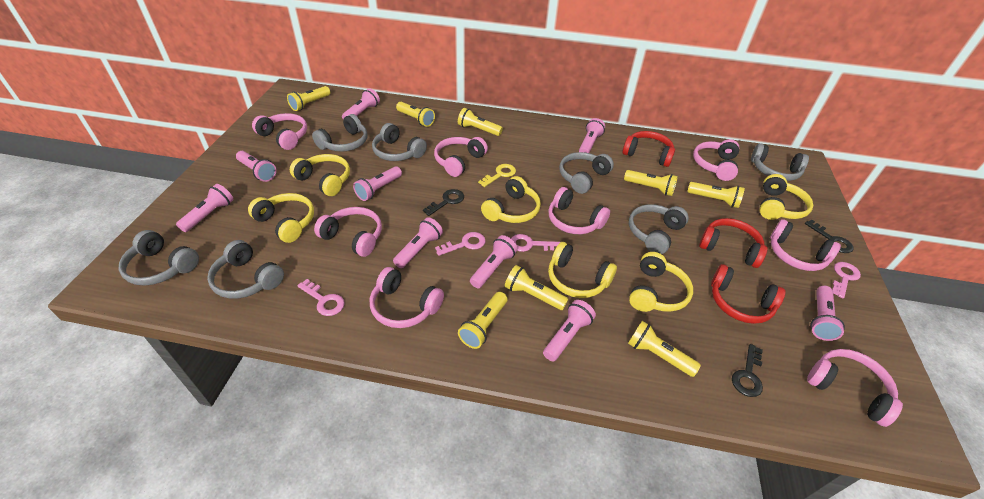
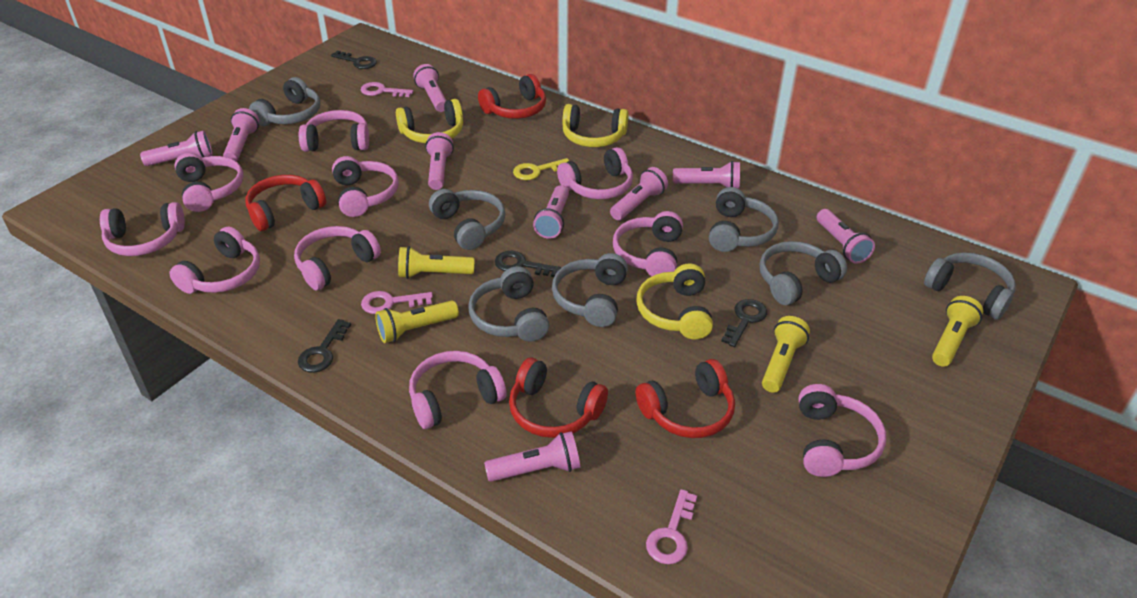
black key: 3 -> 4
pink headphones: 8 -> 10
pink key: 4 -> 3
red headphones: 3 -> 4
yellow flashlight: 8 -> 4
yellow headphones: 6 -> 3

